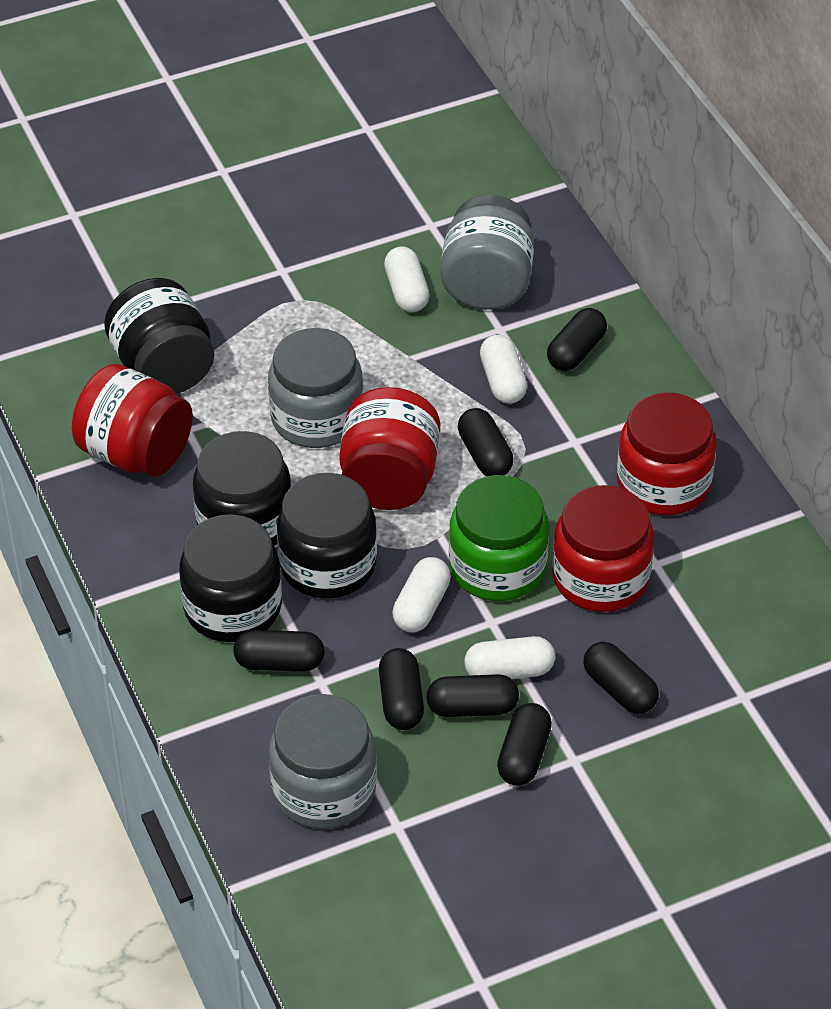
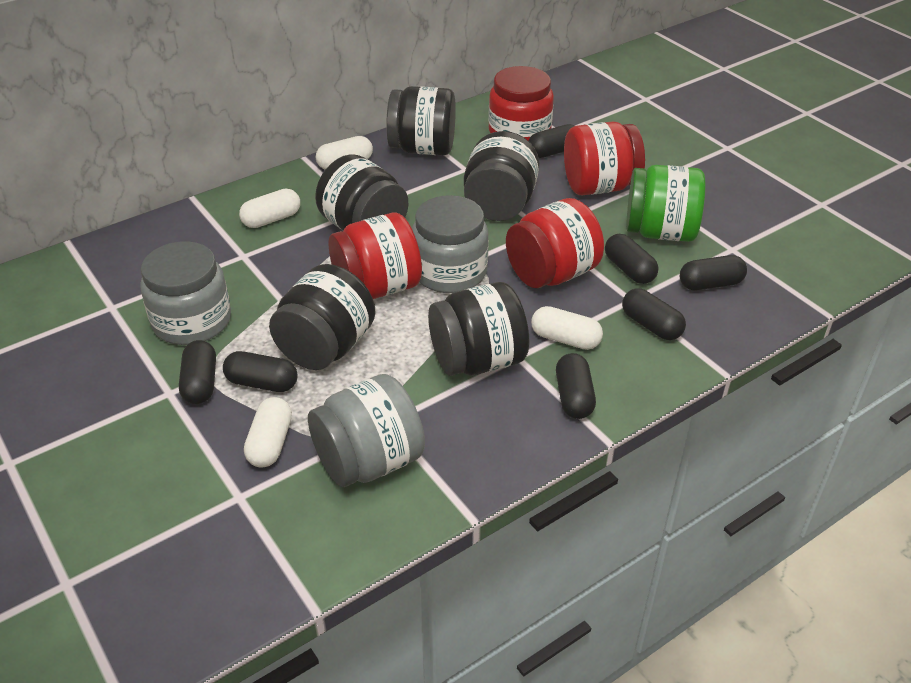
black jar: 4 -> 5

